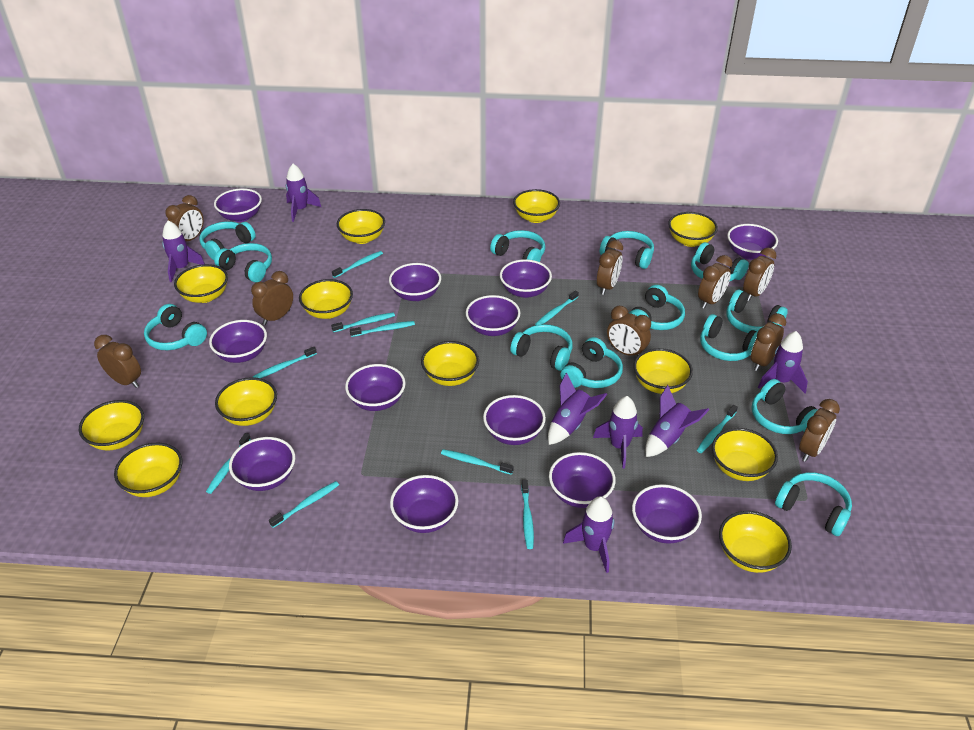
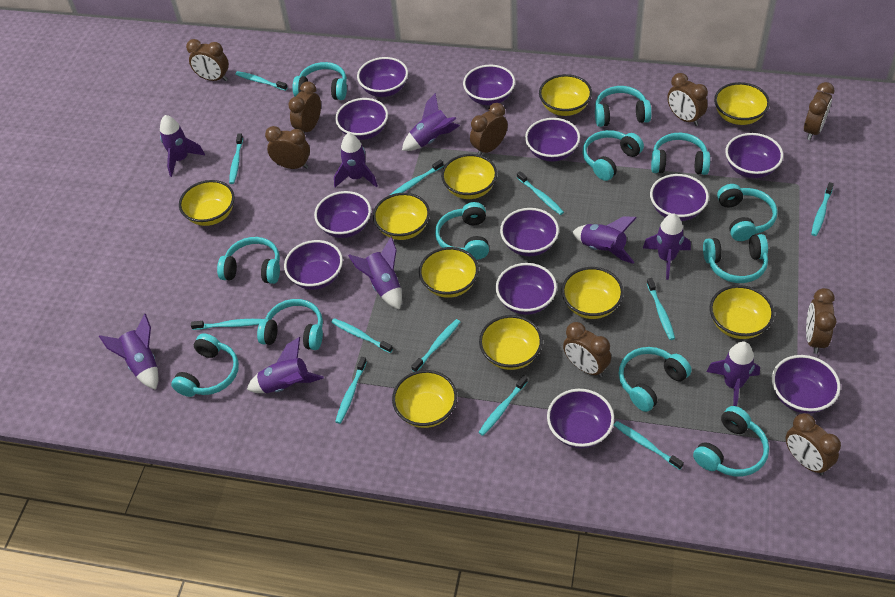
purple rocket: 7 -> 9
turquoise headphones: 13 -> 12
turquoise toothbrush: 10 -> 12
yellow bowl: 12 -> 10

